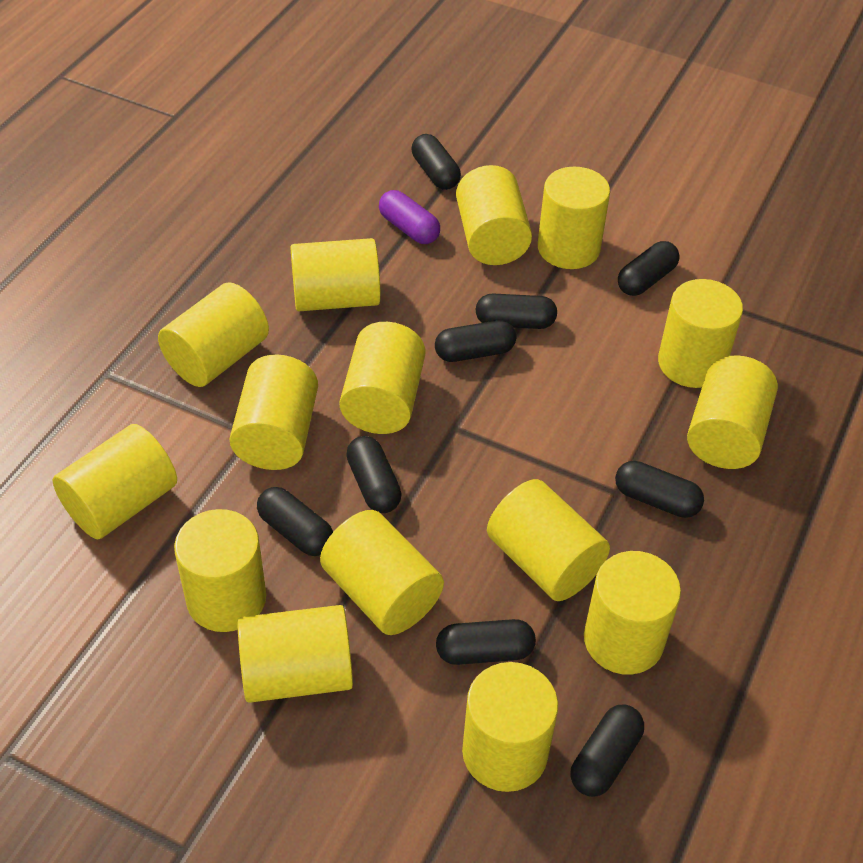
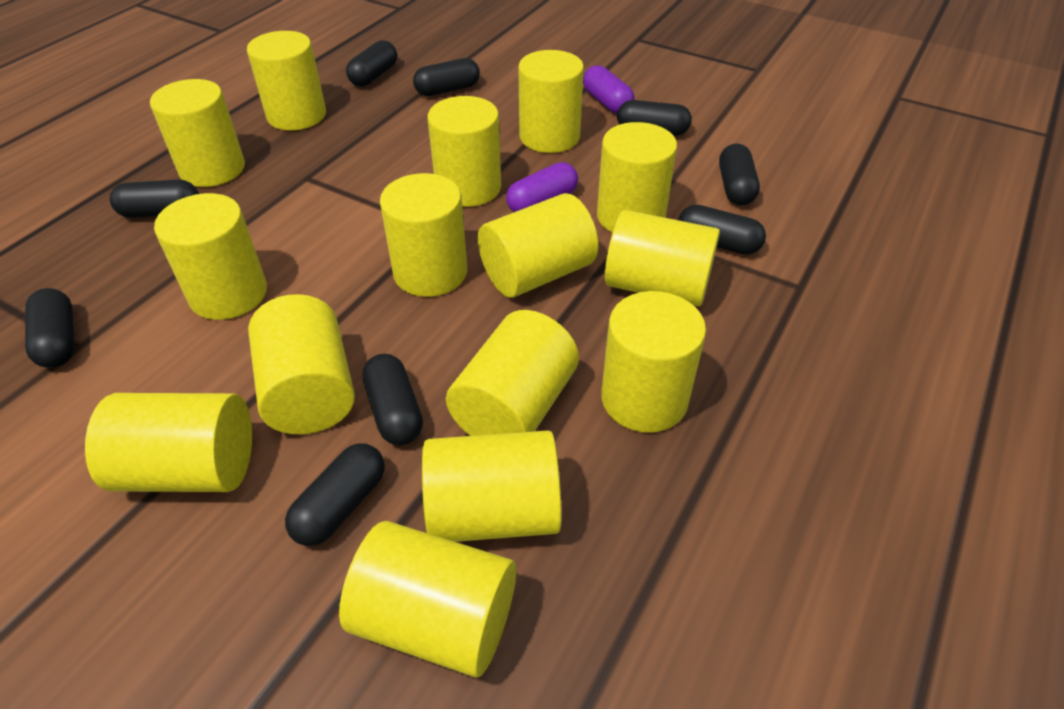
purple capsule: 1 -> 2

